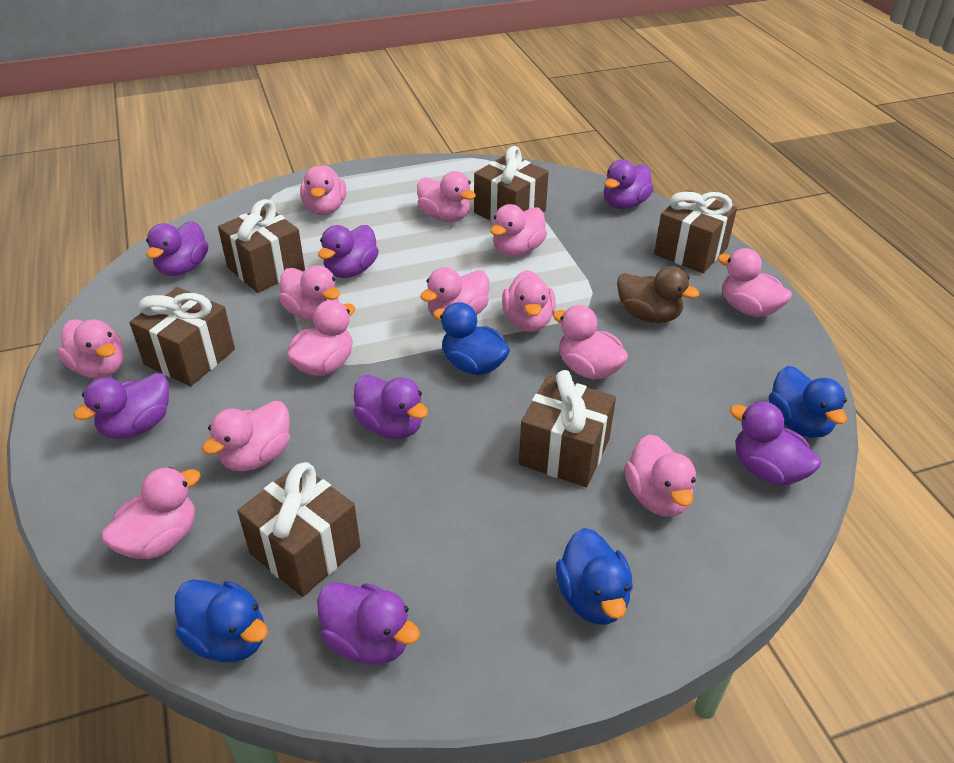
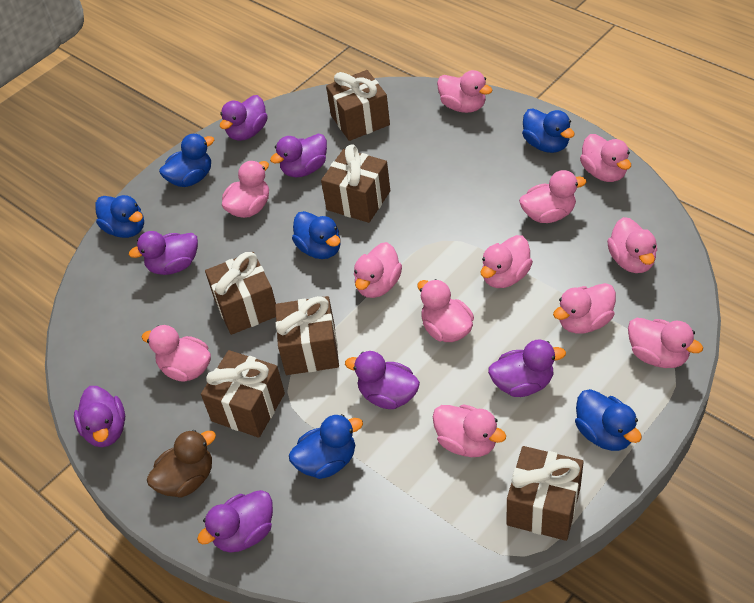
blue duck: 4 -> 6
pink duck: 13 -> 12

